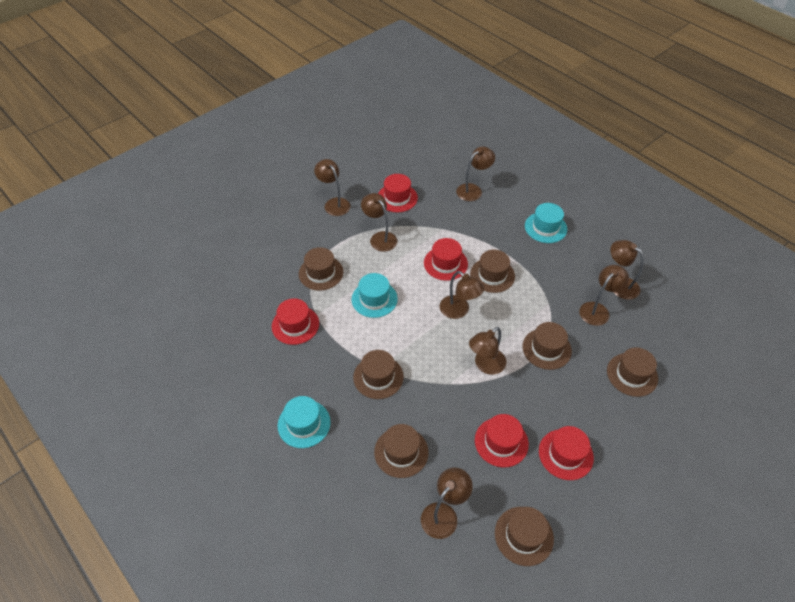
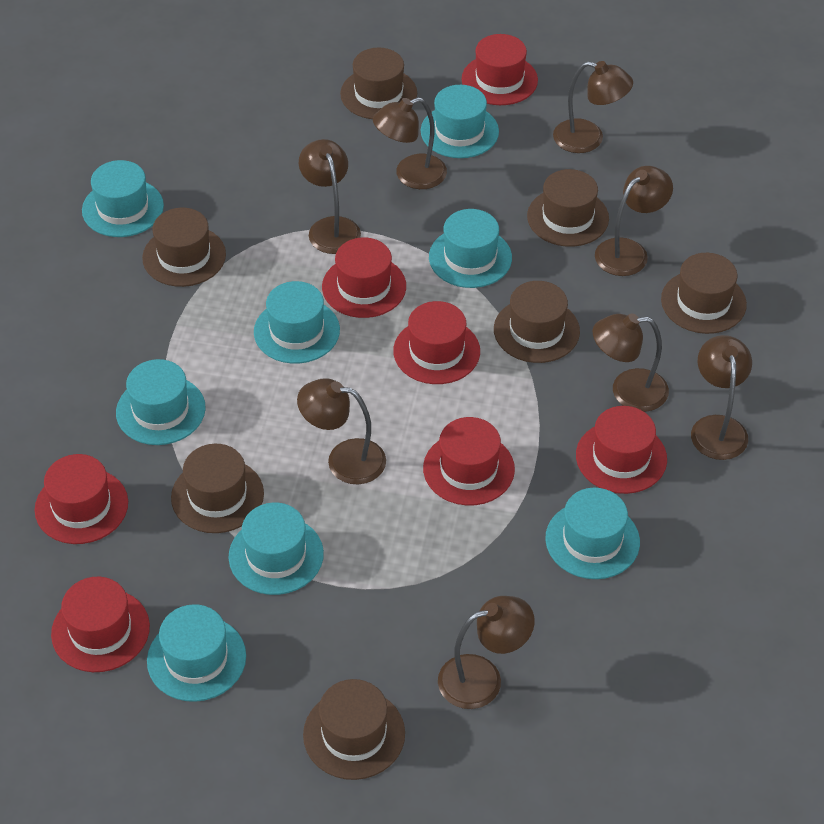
red hat: 5 -> 7
turquoise hat: 3 -> 8

